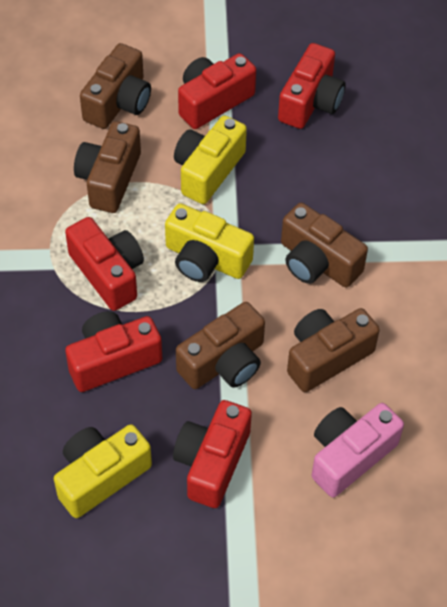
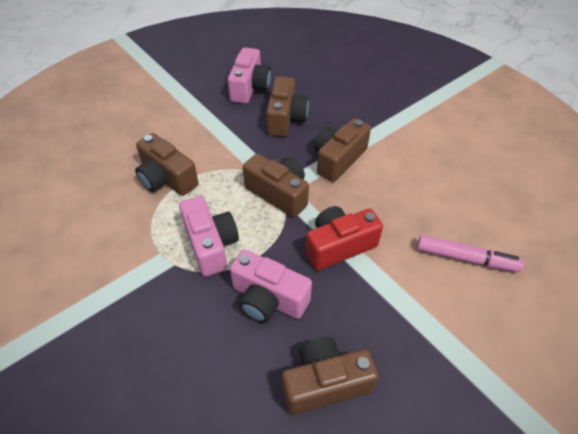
pink camera: 1 -> 3
pink marker: 0 -> 1
red camera: 5 -> 1
yellow camera: 3 -> 0

